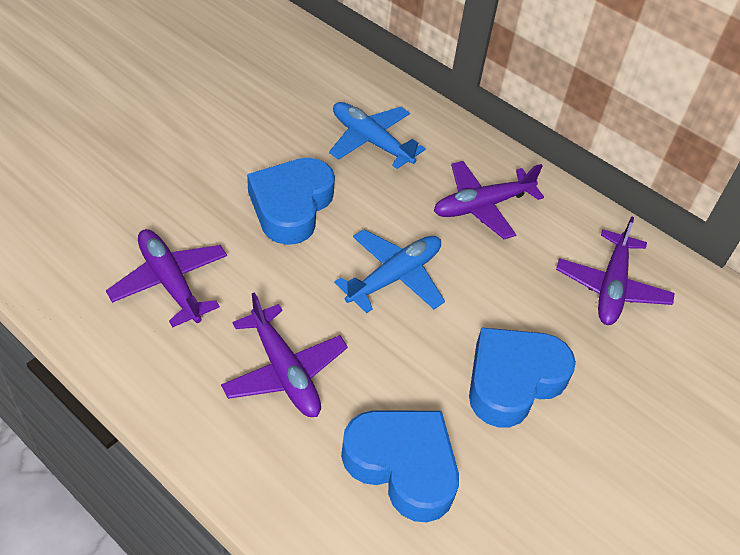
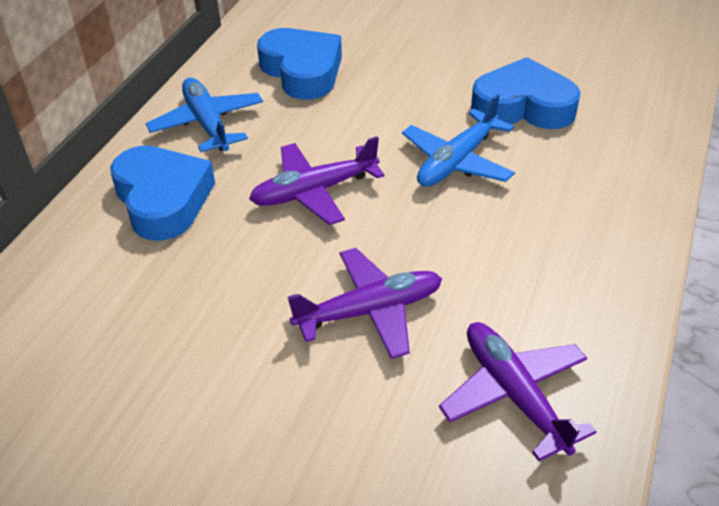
purple plane: 4 -> 3

